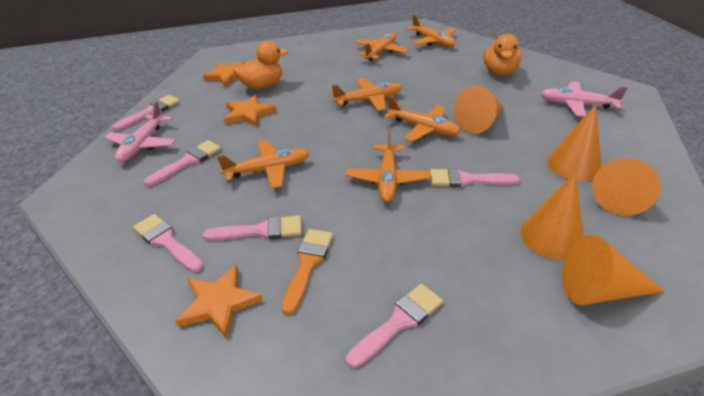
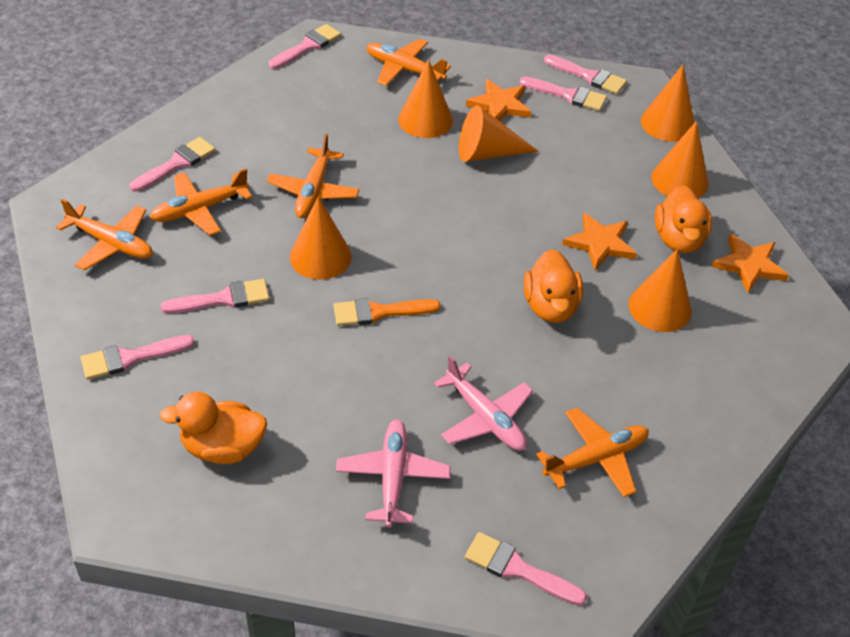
orange cone: 5 -> 6
orange duck: 2 -> 3
orange plane: 6 -> 5
pink brush: 6 -> 7

